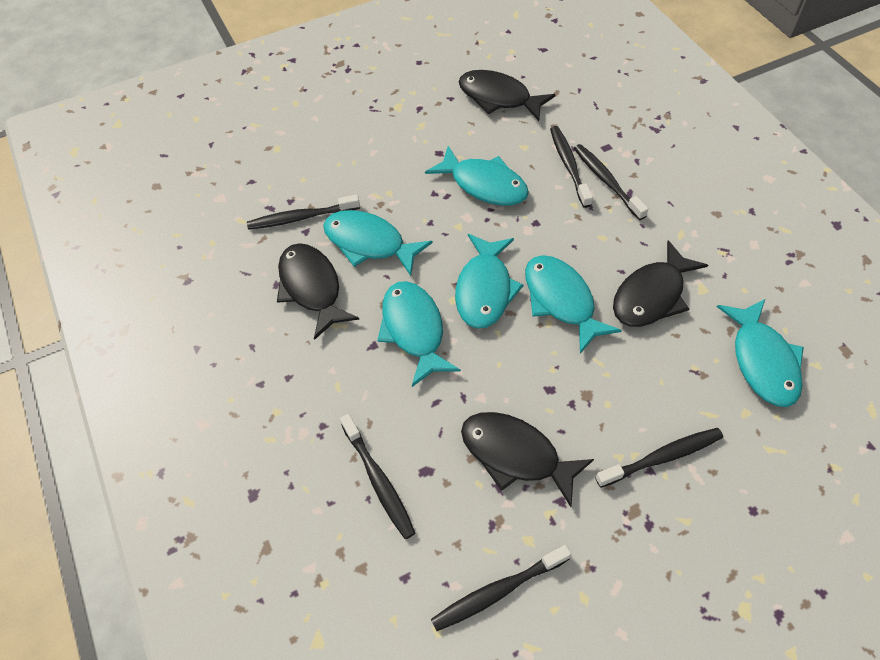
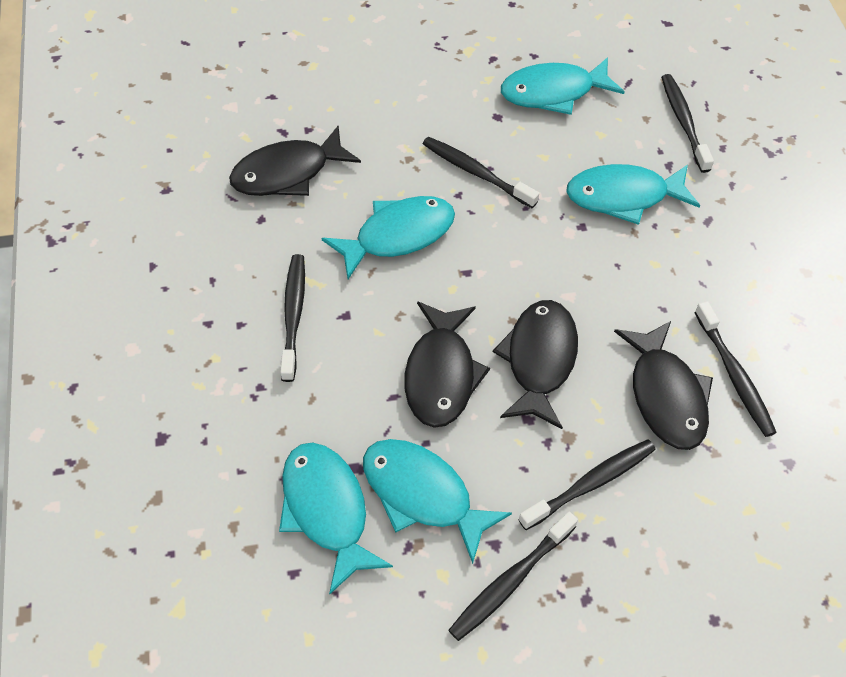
turquoise fish: 6 -> 5

